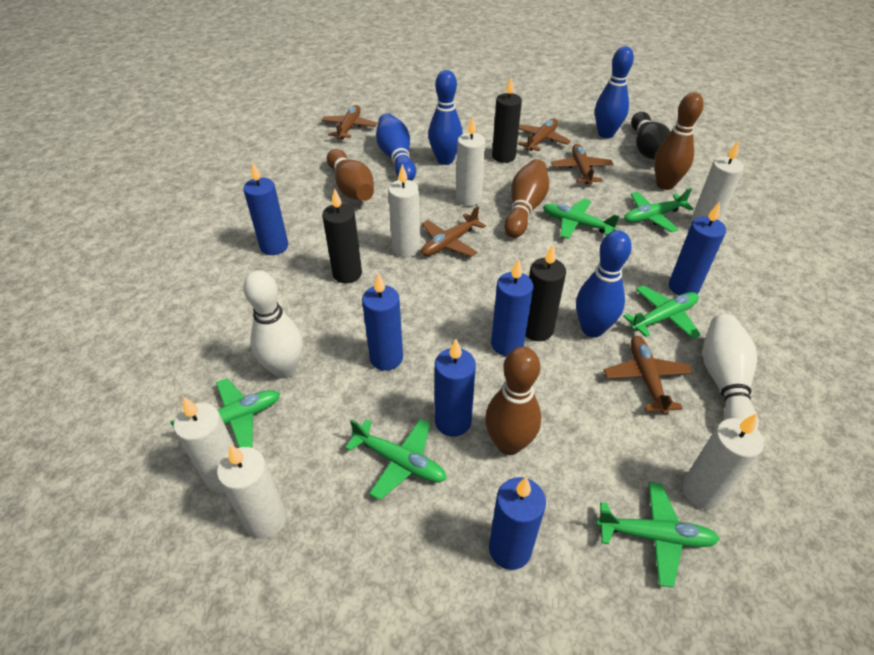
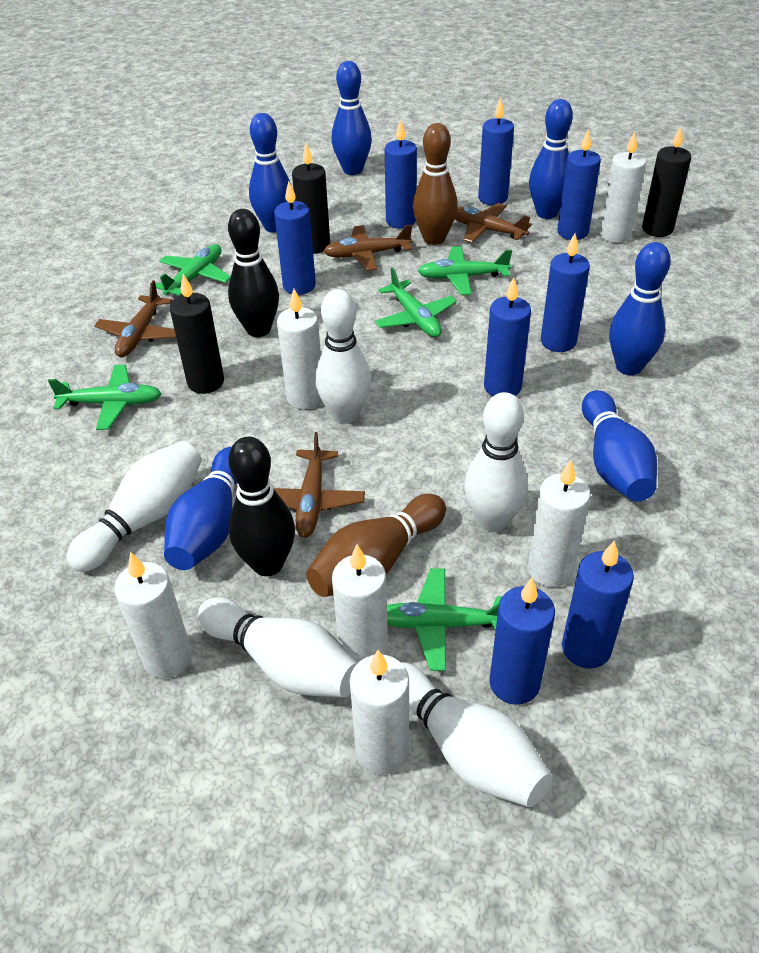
black bowling pin: 1 -> 2
blue bowling pin: 4 -> 6
blue candle: 6 -> 8
brown bowling pin: 4 -> 2
brown plane: 5 -> 4
green plane: 6 -> 5
white bowling pin: 2 -> 5

